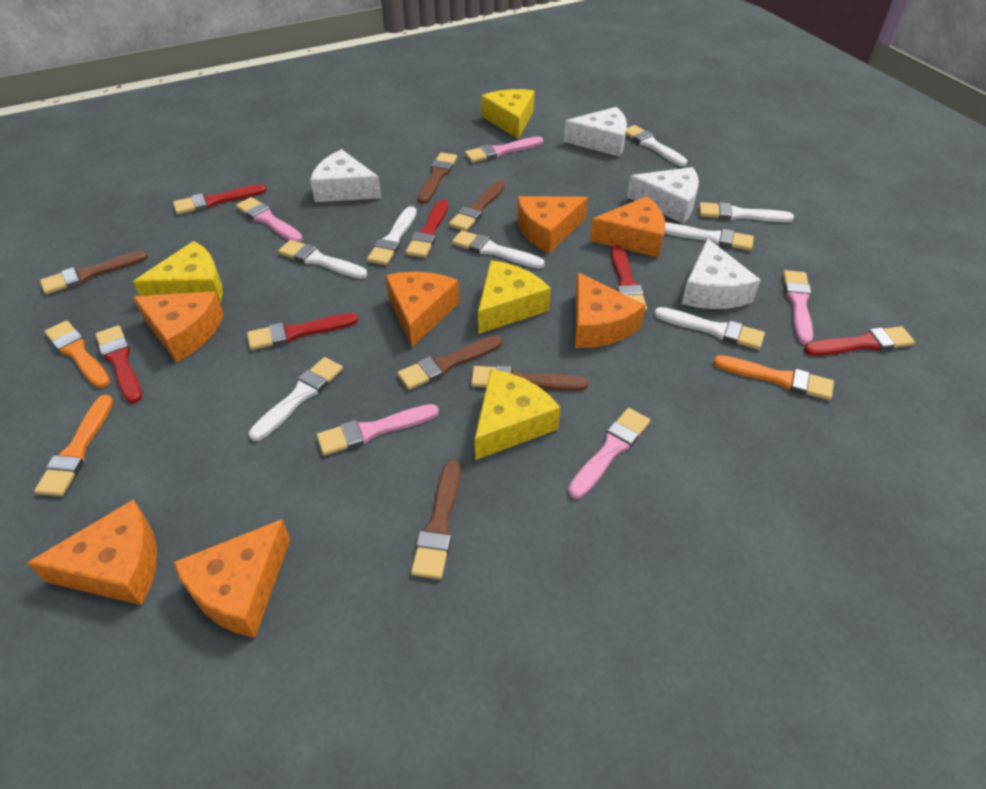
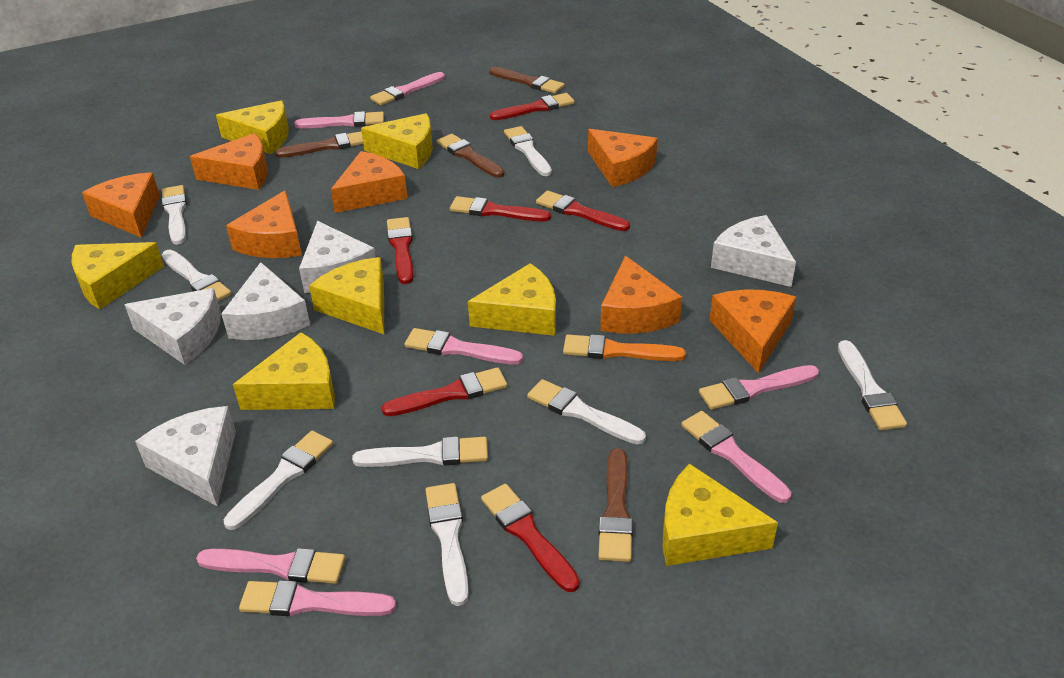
brown brush: 6 -> 4
orange brush: 3 -> 1
pink brush: 5 -> 7
white cheese: 4 -> 5
yellow cheese: 4 -> 7

